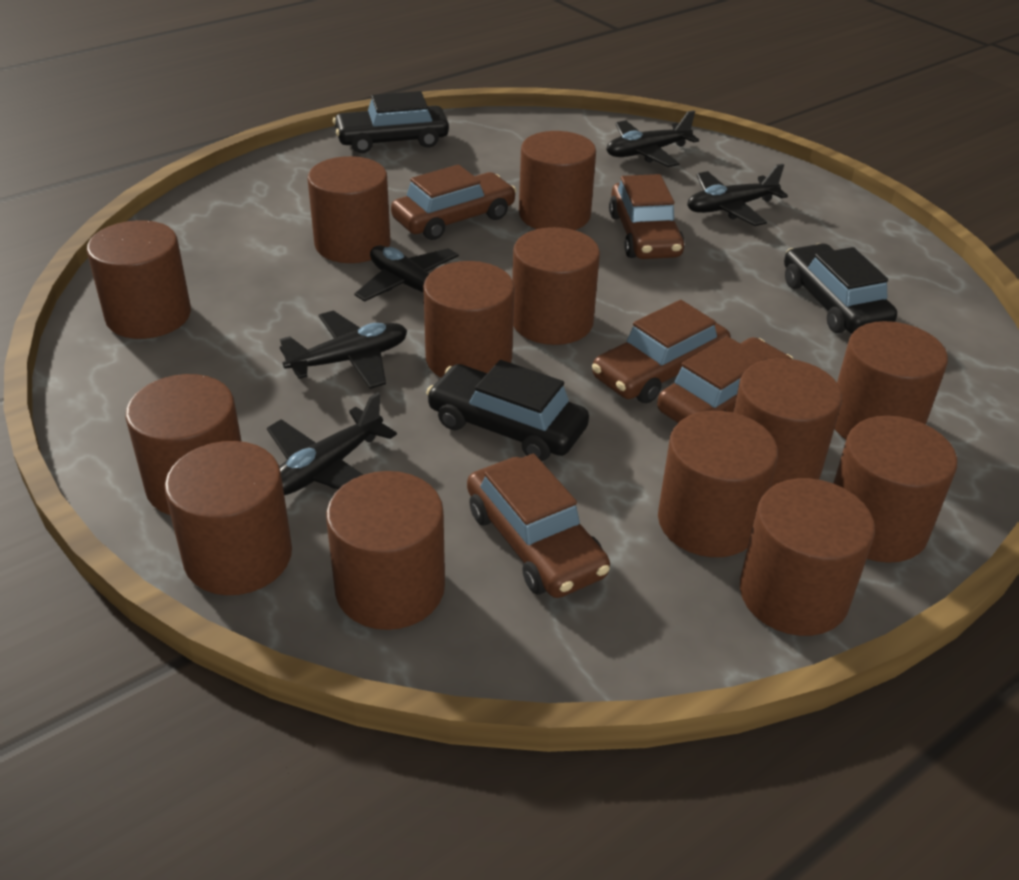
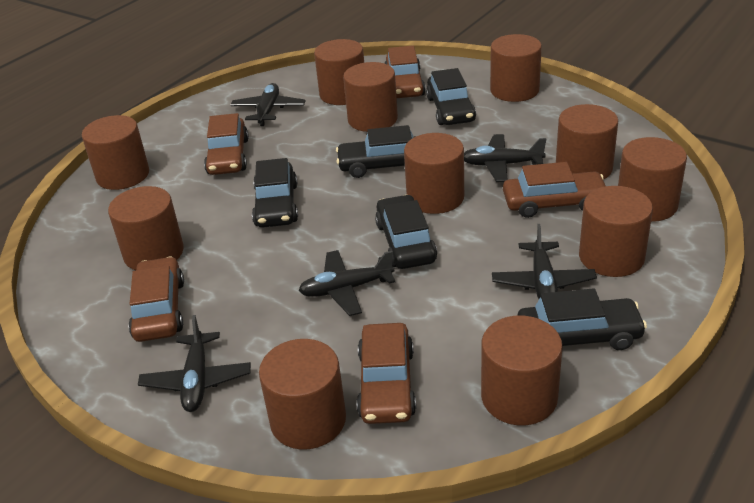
black car: 3 -> 5
brown cylinder: 13 -> 11

